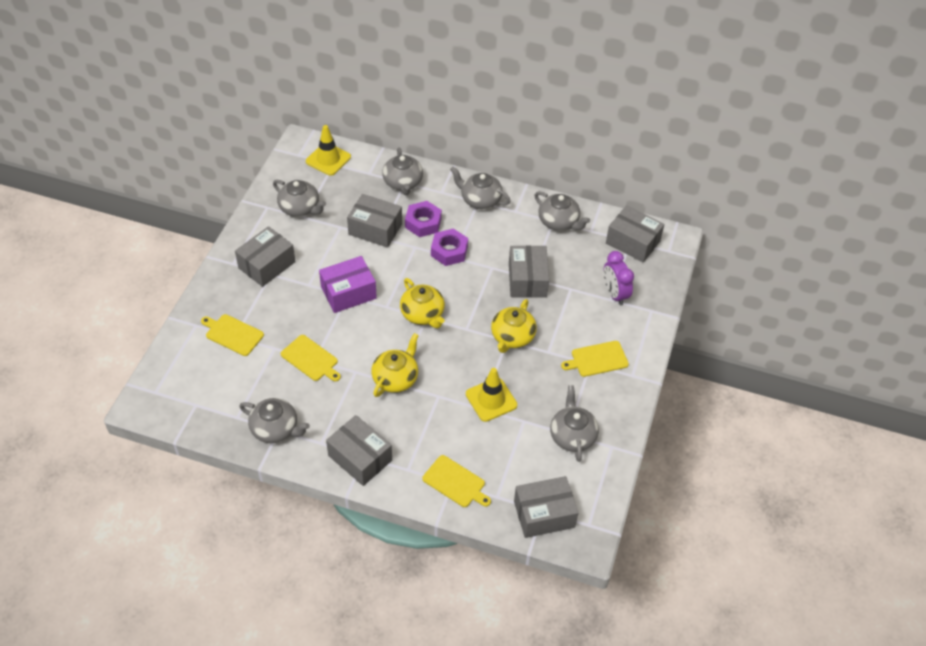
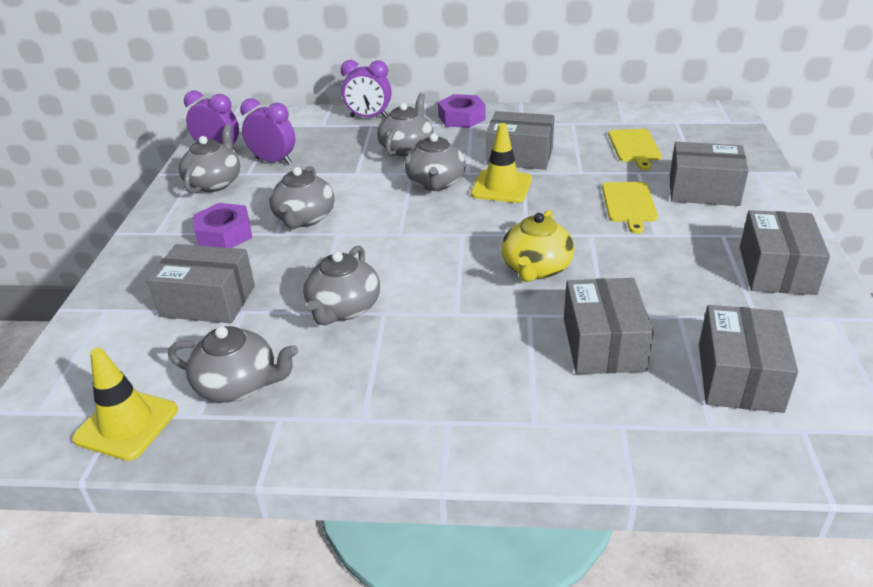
purple box: 1 -> 0
purple clock: 1 -> 3
yellow cutting board: 4 -> 2
yellow teapot: 3 -> 1

